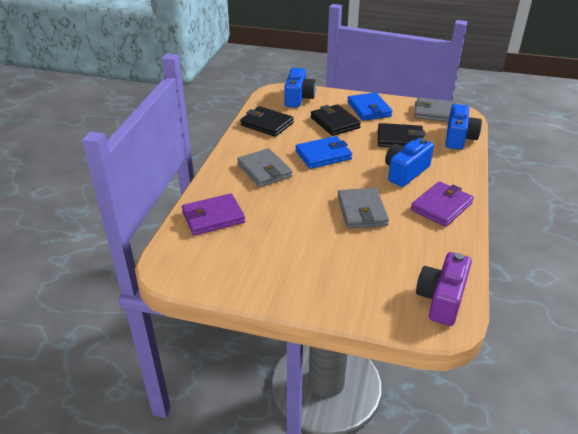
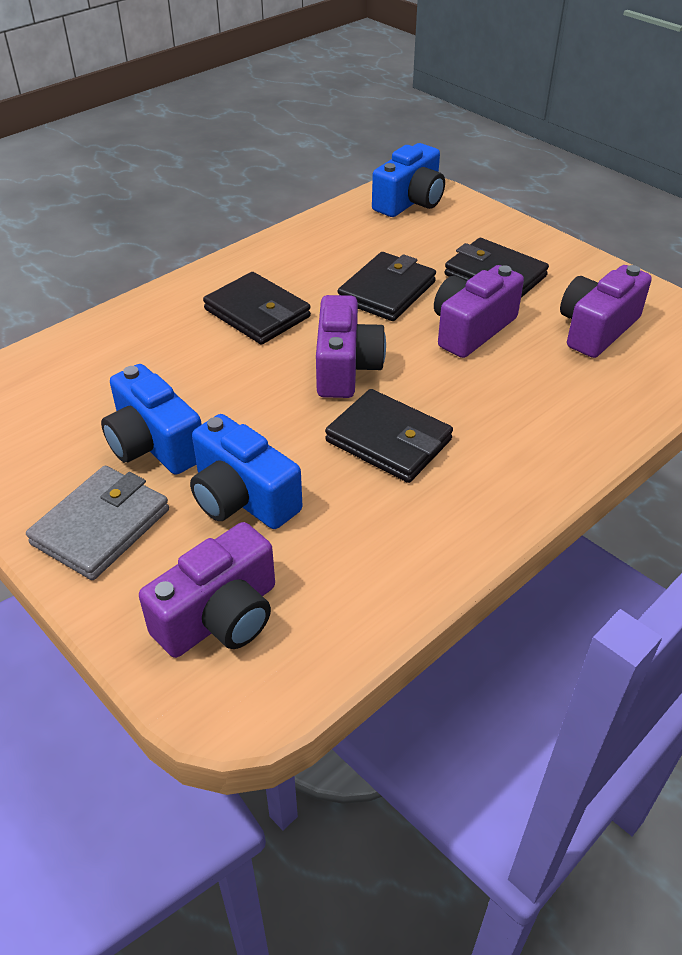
black wallet: 3 -> 4
blue wallet: 2 -> 0
grey wallet: 3 -> 1
purple camera: 1 -> 4
purple wallet: 2 -> 0

